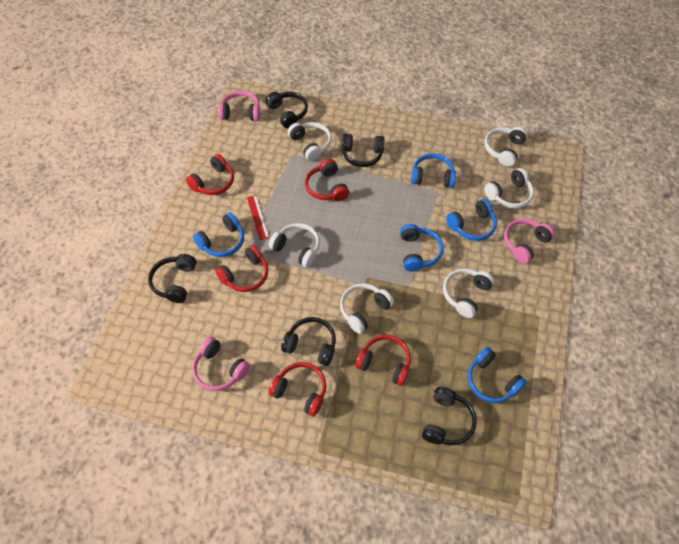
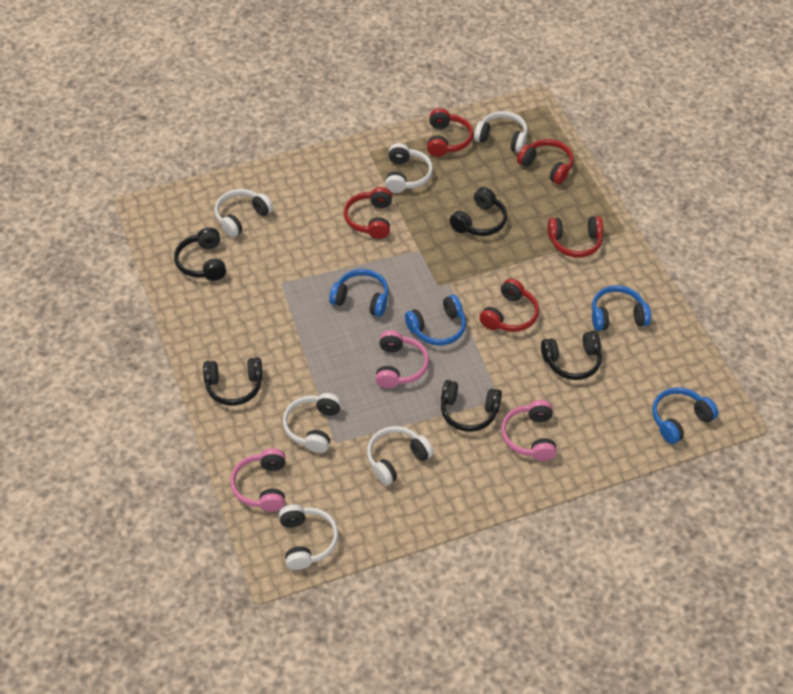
blue headphones: 5 -> 4
red ruler: 1 -> 0

